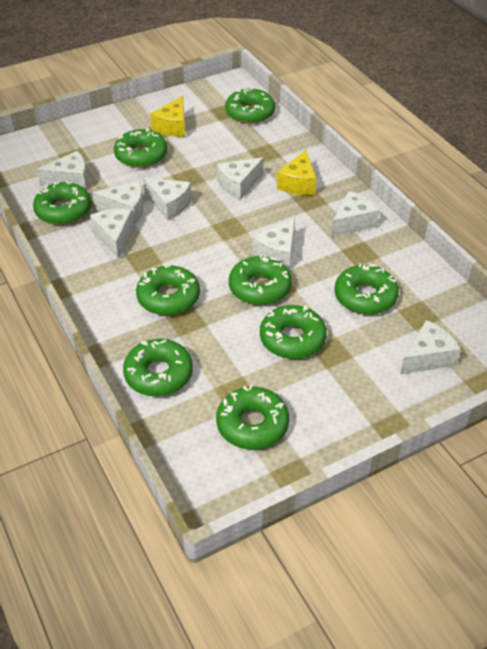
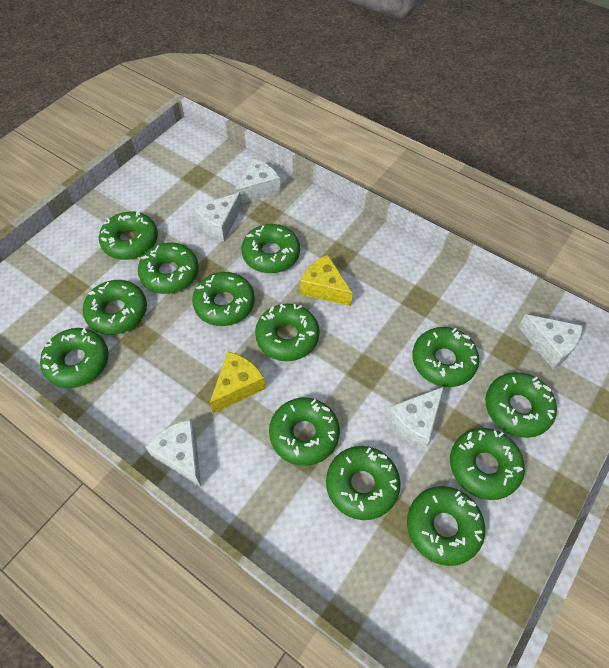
green donut: 9 -> 13
white cheese: 8 -> 5

